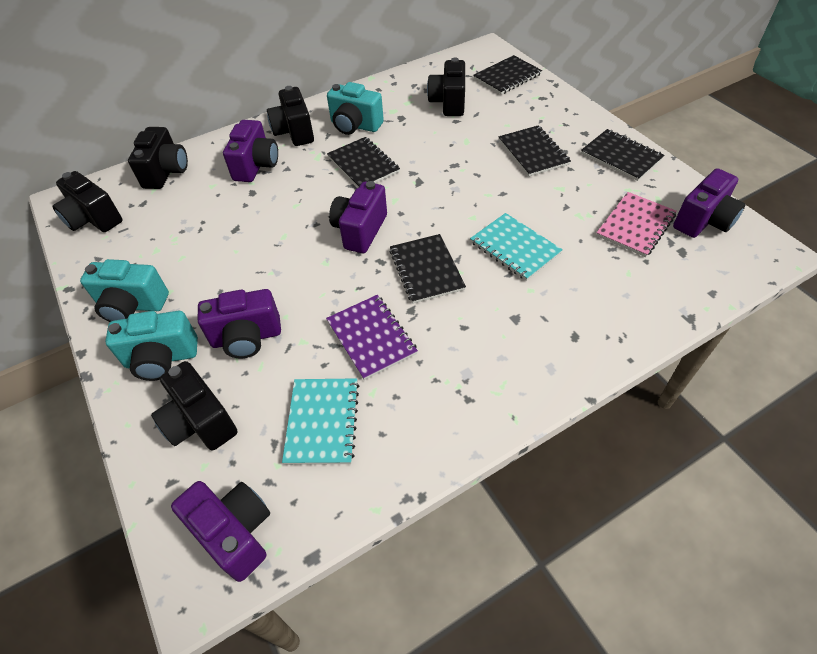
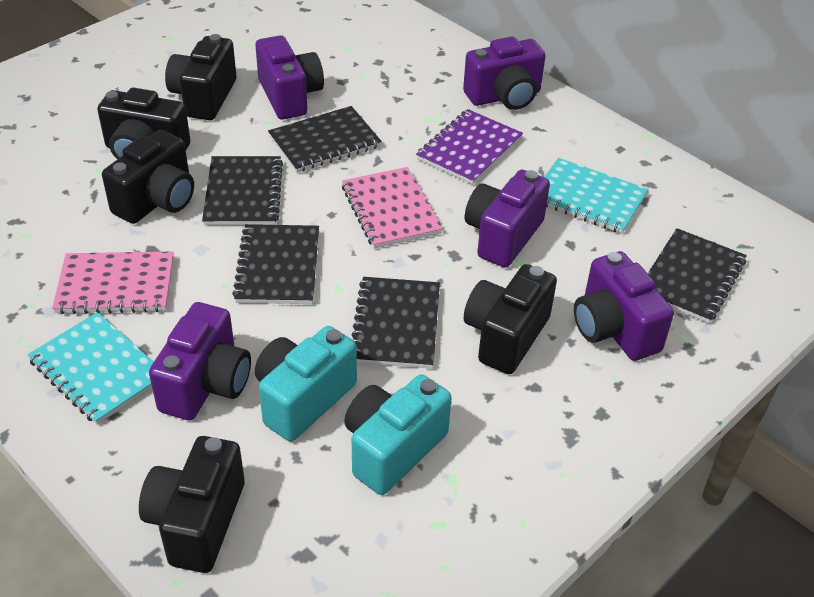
pink notebook: 1 -> 2
turquoise camera: 3 -> 2

